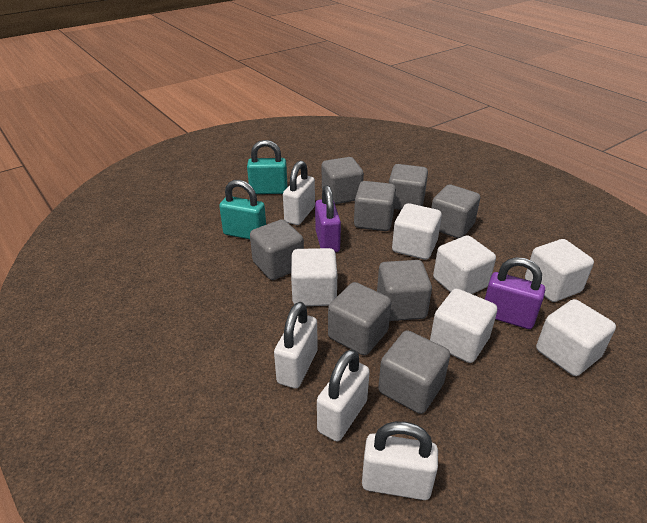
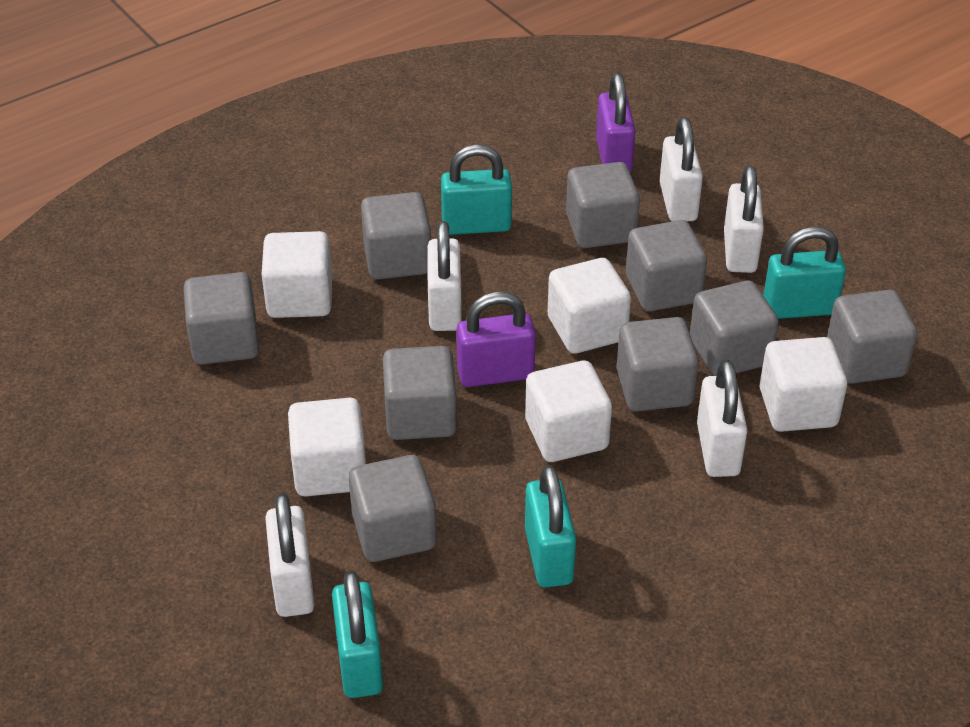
grey cube: 8 -> 9
turquoise padlock: 2 -> 4
white cube: 6 -> 5
white padlock: 4 -> 5

